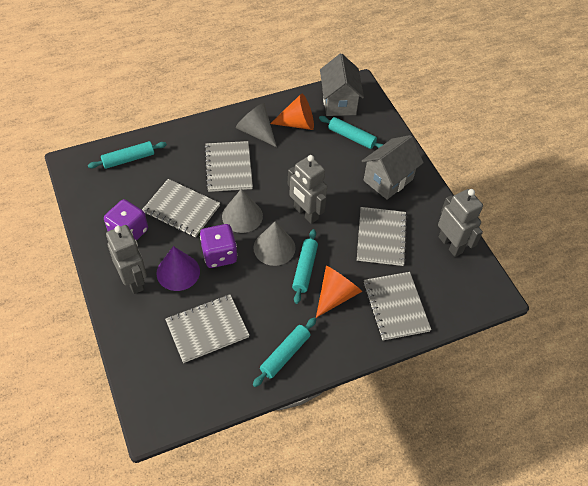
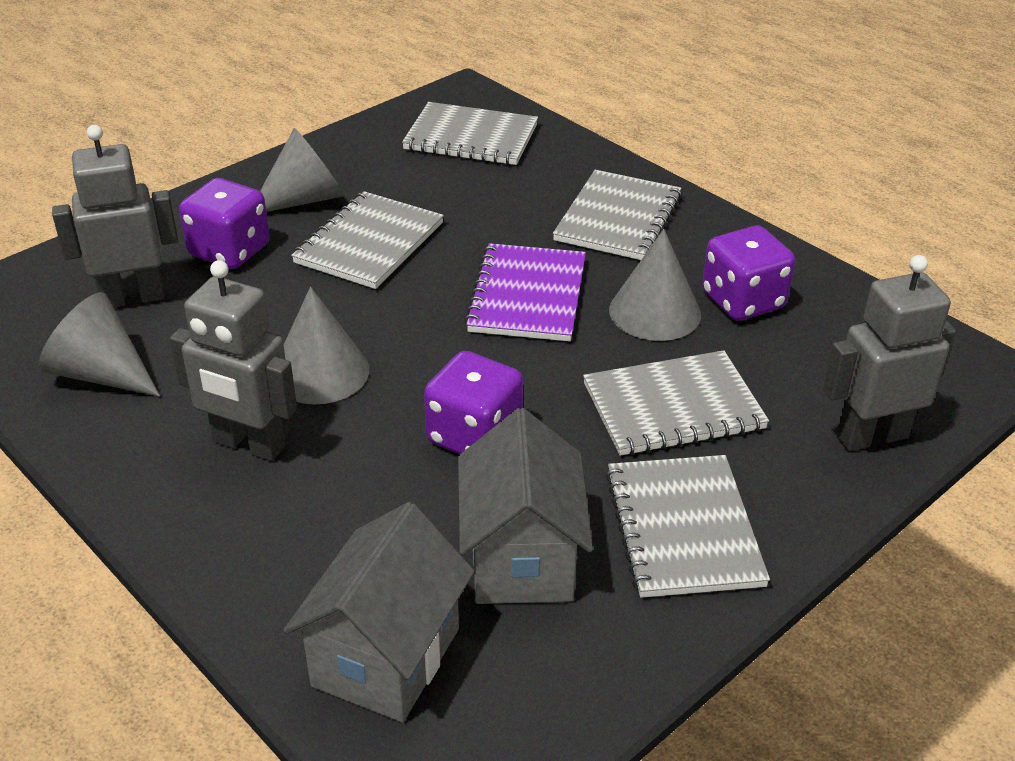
grey cone: 3 -> 4
orange cone: 2 -> 0
purple cone: 1 -> 0
purple dice: 2 -> 3
purple notebook: 0 -> 1
turquoise rolling pin: 4 -> 0

